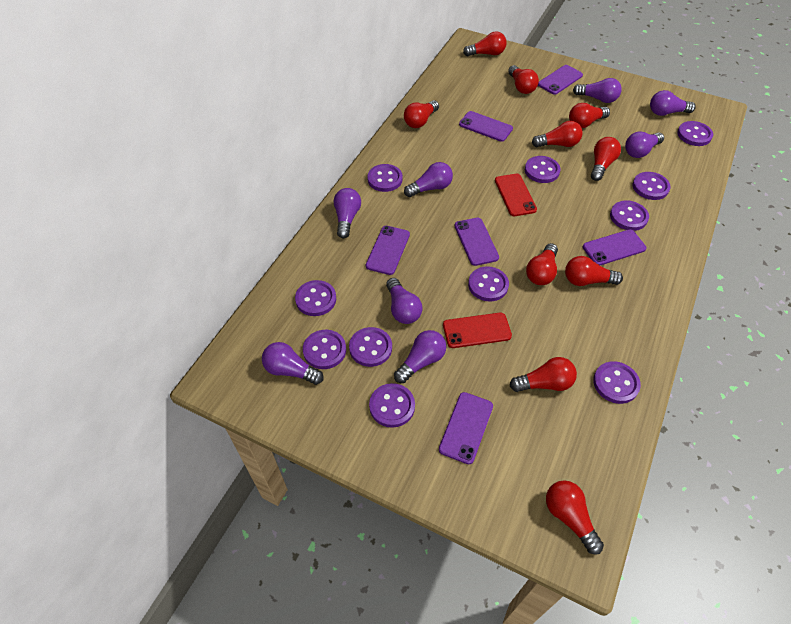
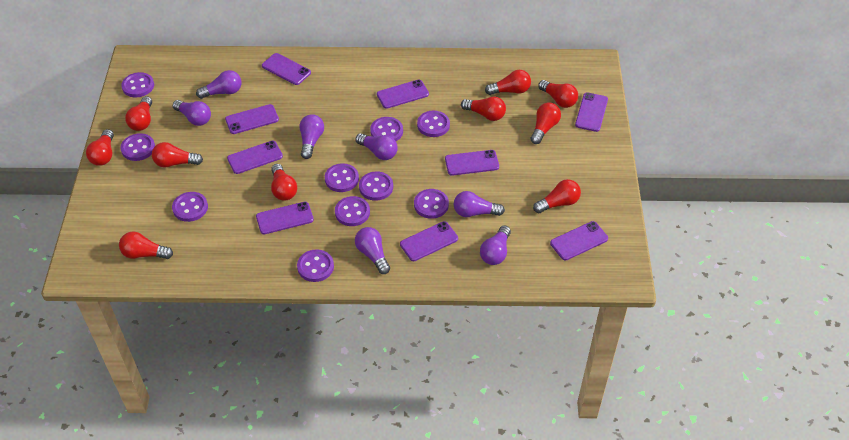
purple button: 11 -> 10
purple light bulb: 8 -> 7
purple phone: 6 -> 9
red phone: 2 -> 0

